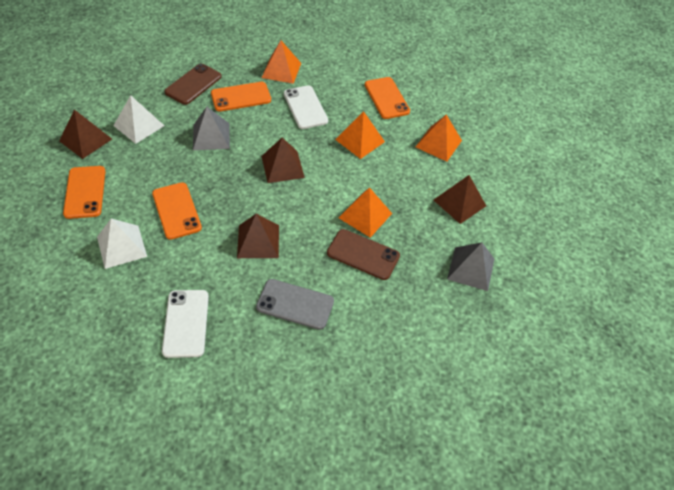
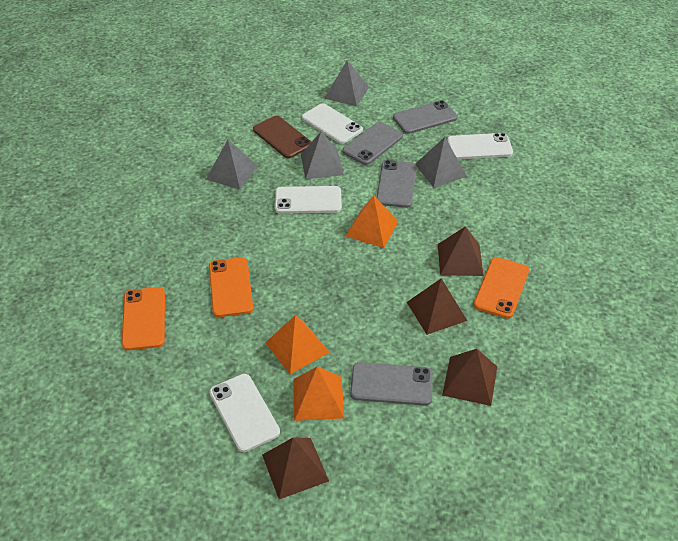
brown phone: 2 -> 1
grey phone: 1 -> 4
grey pyramid: 2 -> 4
orange phone: 4 -> 3
orange pyramid: 4 -> 3
white phone: 2 -> 4
white pyramid: 2 -> 0

